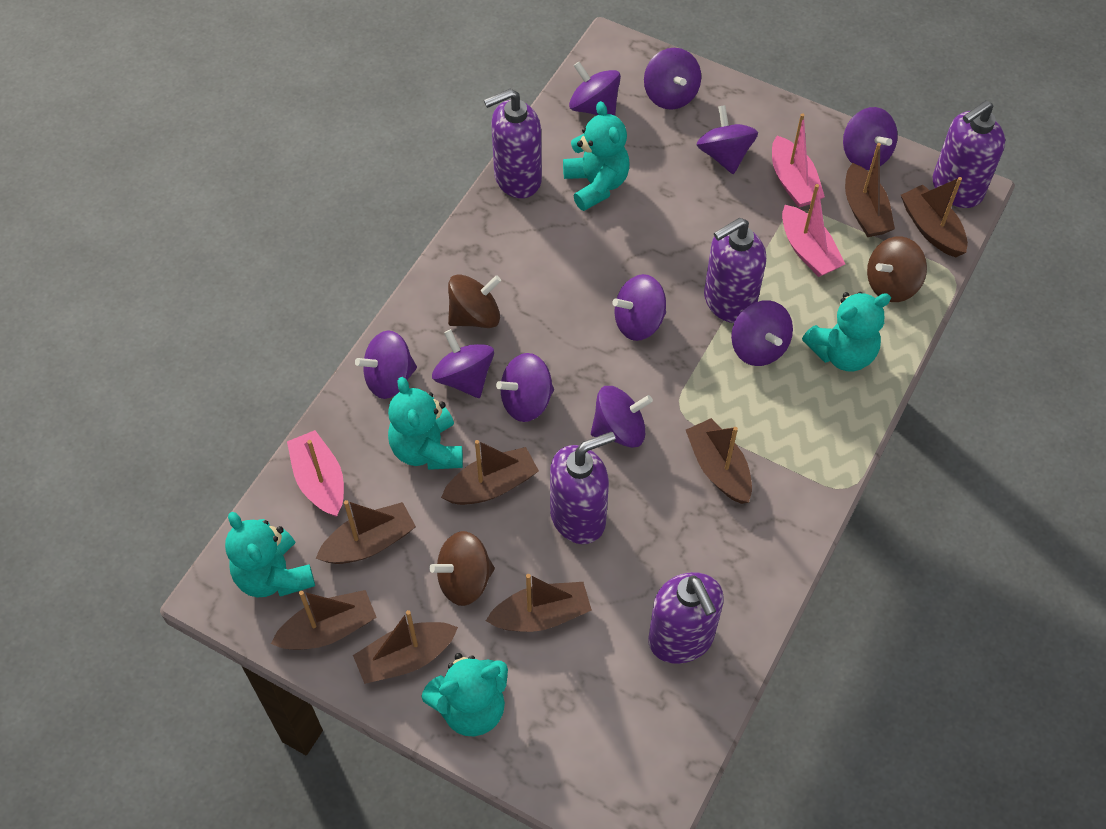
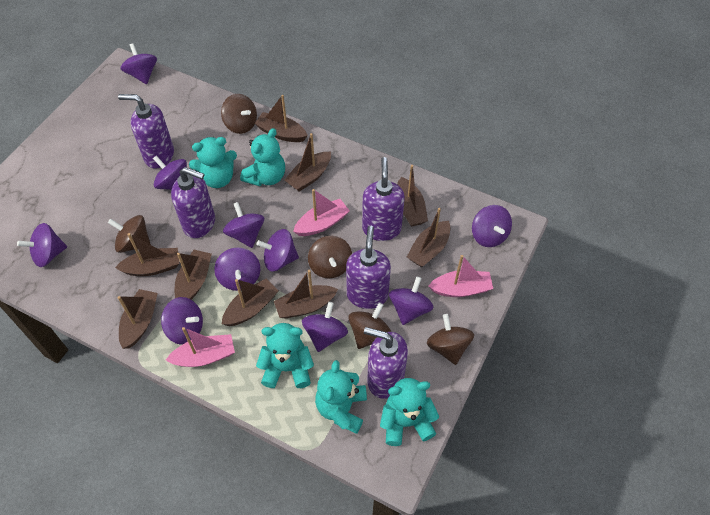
brown boat: 8 -> 9
brown spinning top: 3 -> 5

